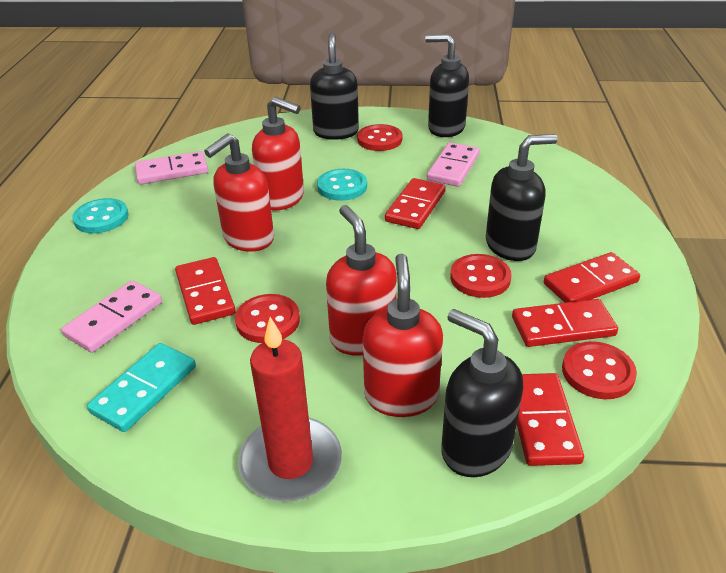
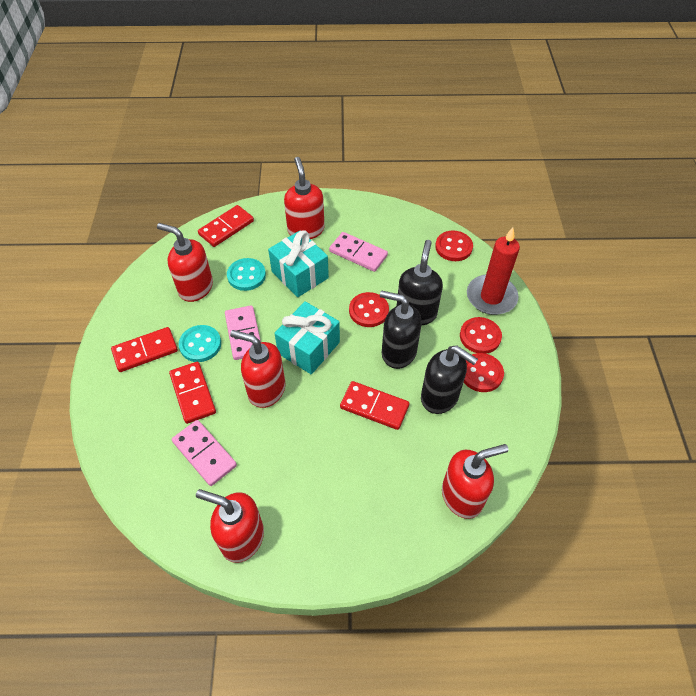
black soap dispenser: 4 -> 3
red domino: 5 -> 4
red soap dispenser: 4 -> 5
turquoise domino: 1 -> 0
turquoise gift: 0 -> 2

